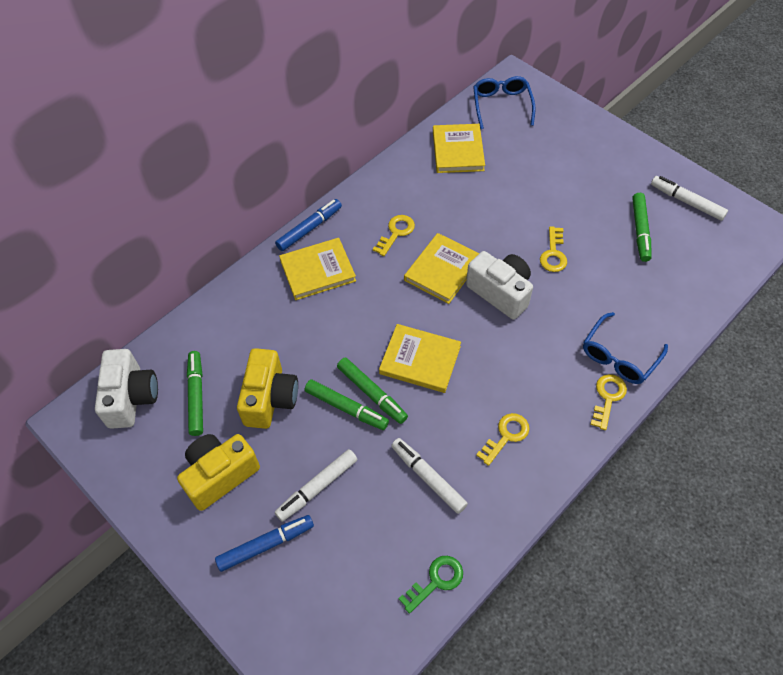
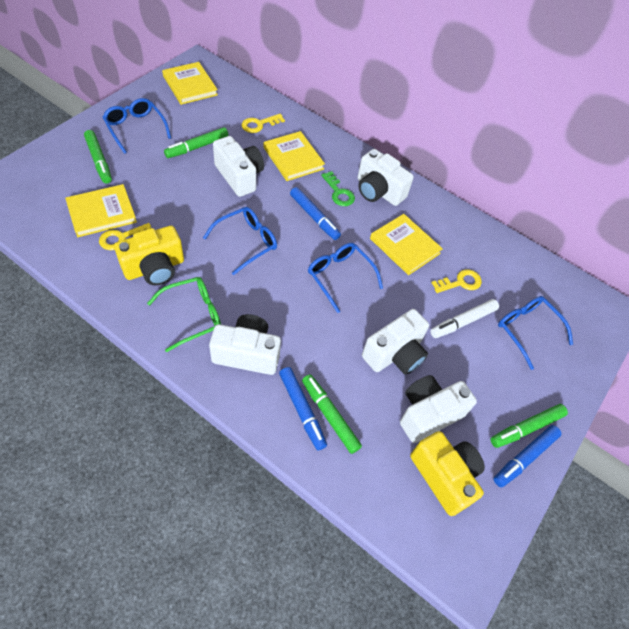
blue glasses: 2 -> 4
blue marker: 2 -> 3
green glasses: 0 -> 1
white camera: 2 -> 5
white marker: 3 -> 1
yellow key: 4 -> 3

